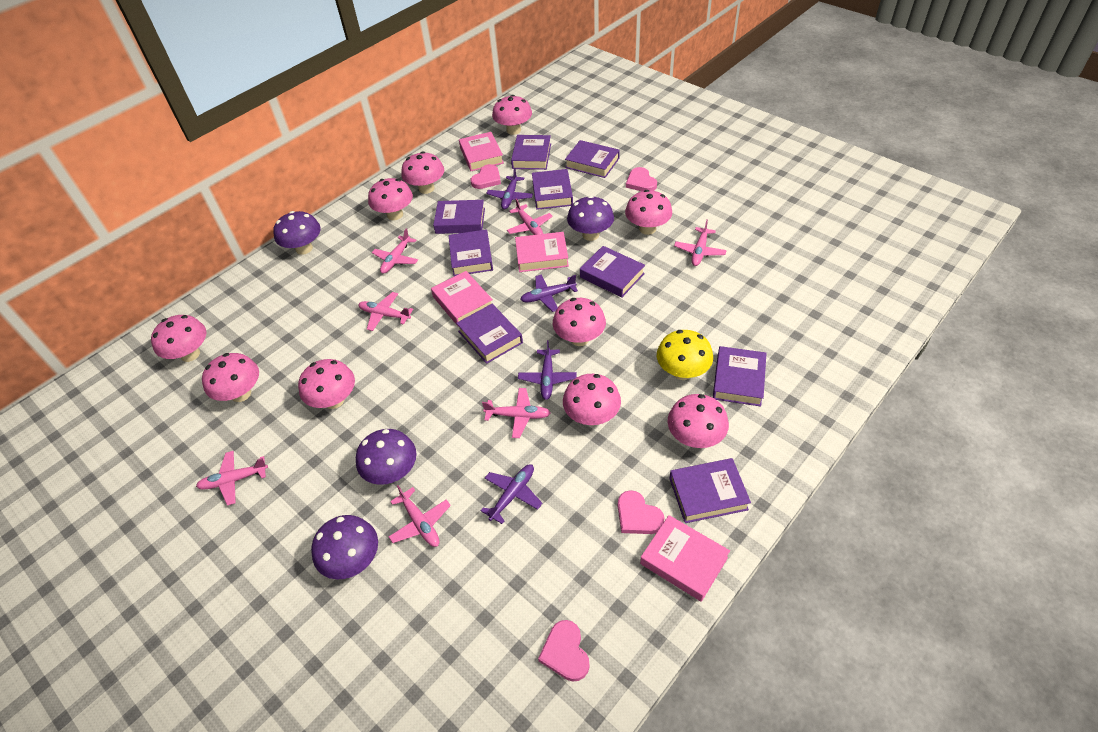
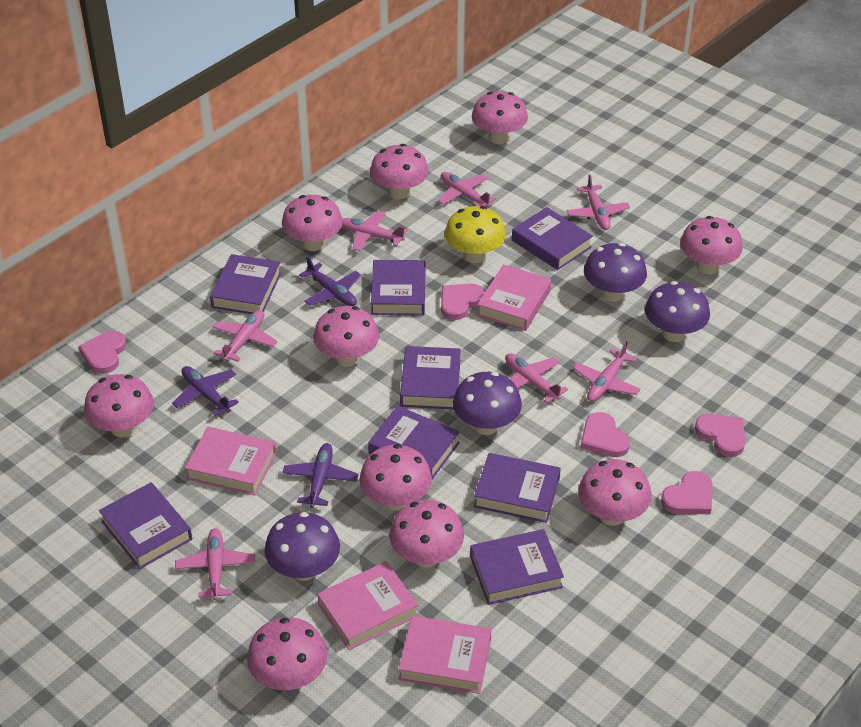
pink heart: 4 -> 5
purple book: 9 -> 8
purple plane: 4 -> 3

